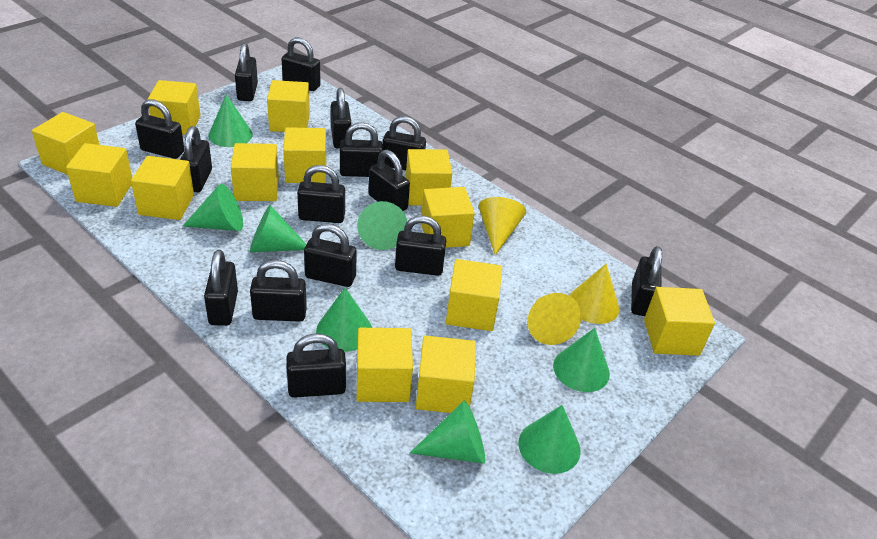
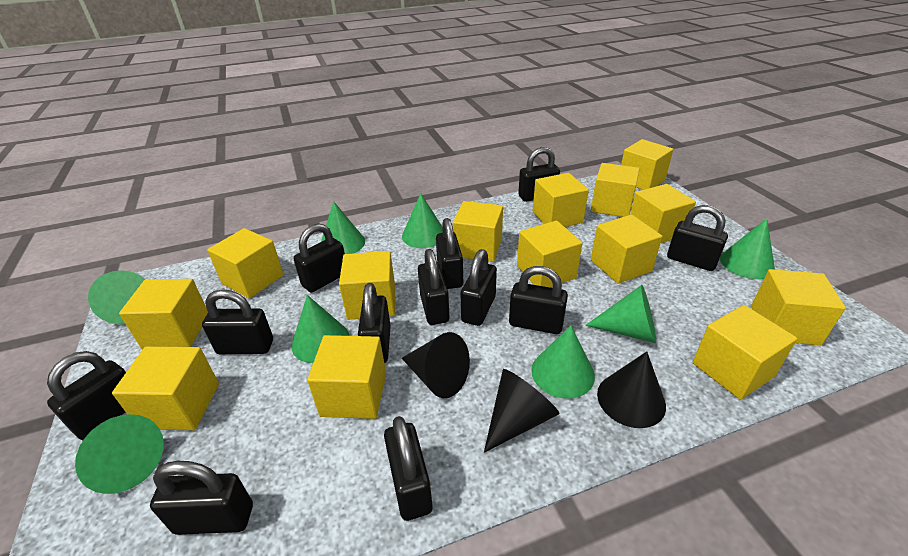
black cone: 0 -> 3
black padlock: 15 -> 12
yellow cone: 3 -> 0
yellow cube: 13 -> 14

